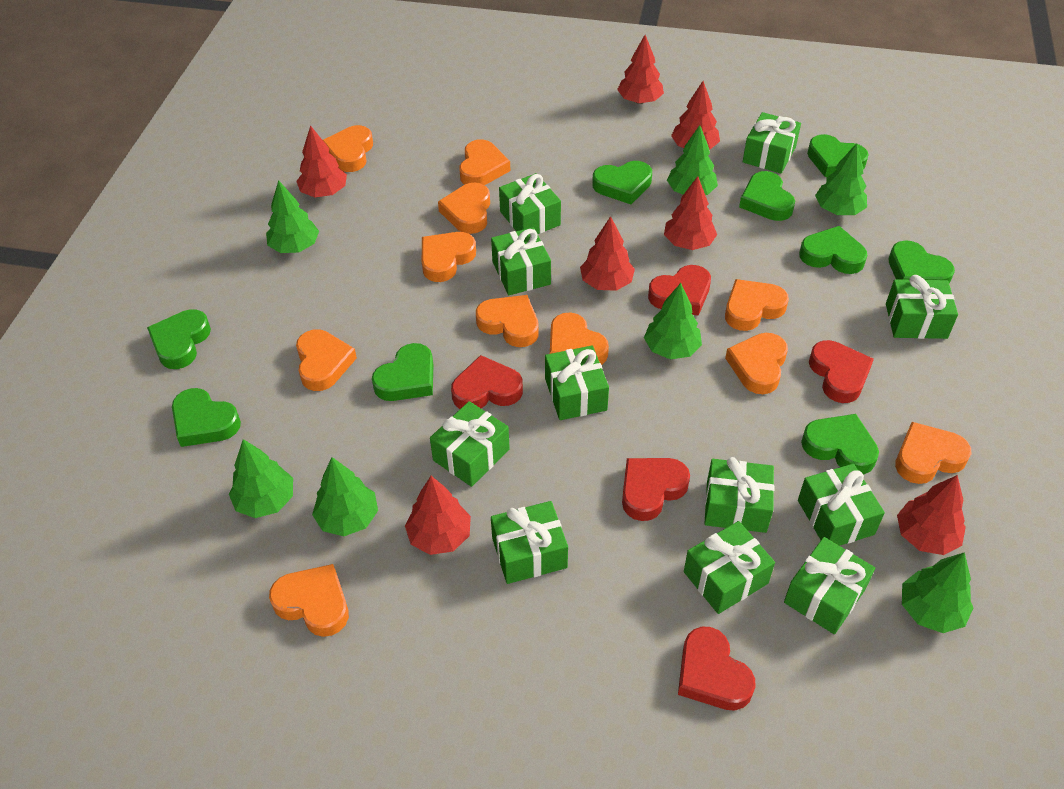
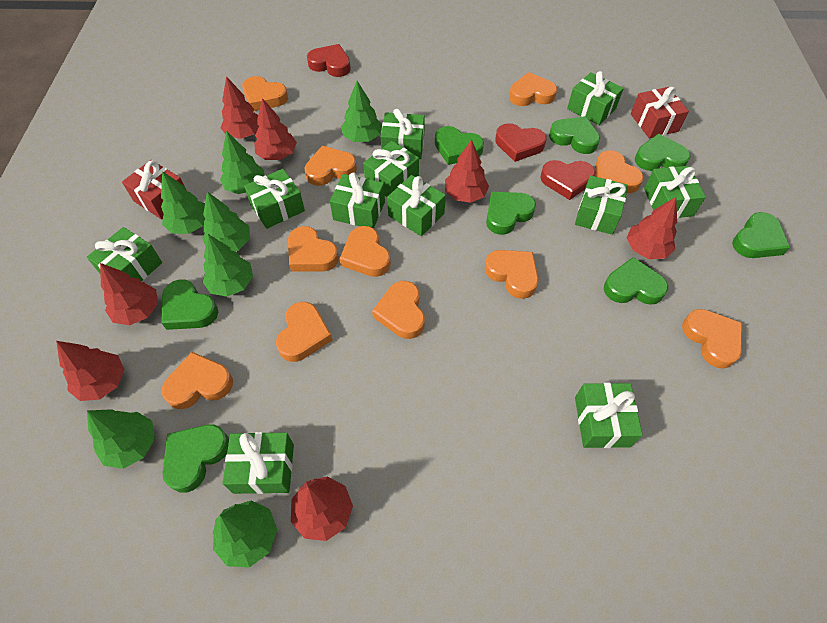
green heart: 9 -> 8
red gift: 0 -> 2
red heart: 5 -> 3

